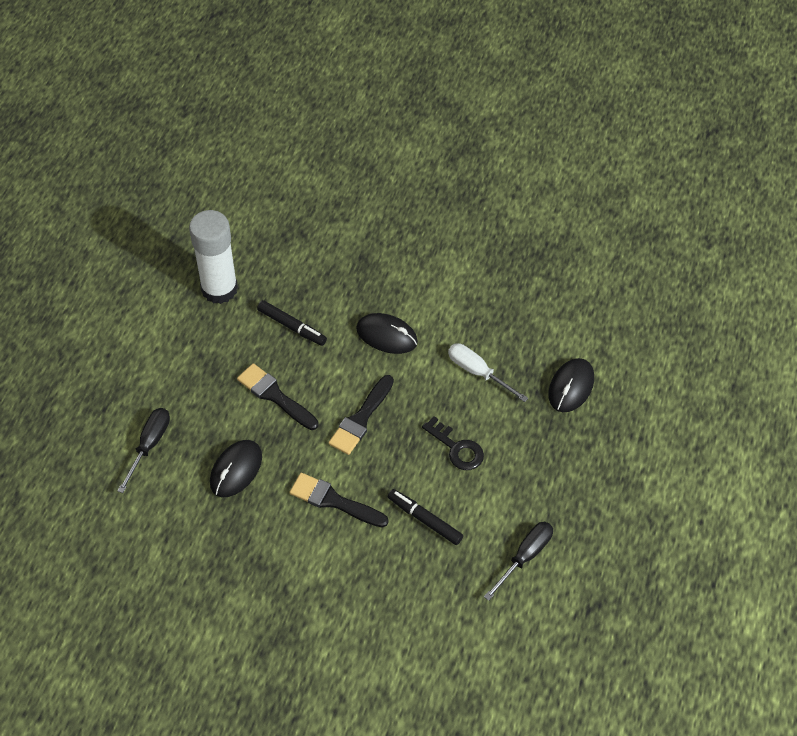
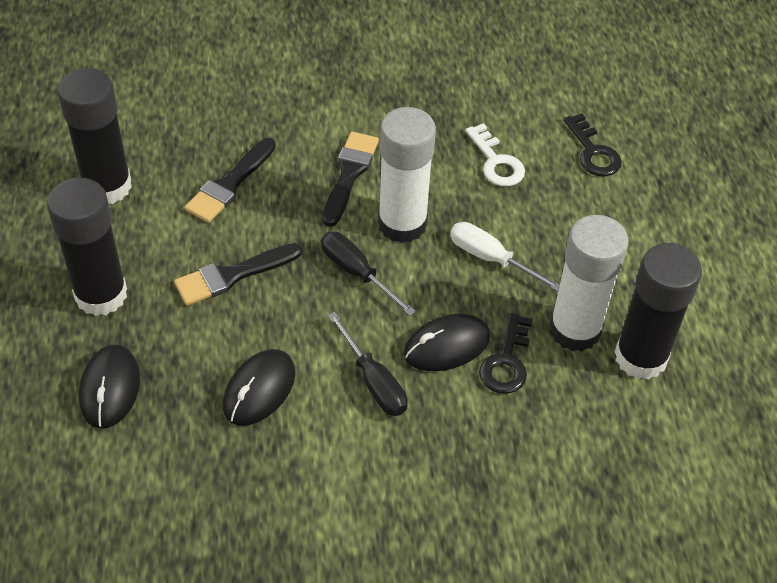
black glue stick: 0 -> 3
black key: 1 -> 2
black marker: 2 -> 0
white glue stick: 1 -> 2
white key: 0 -> 1

